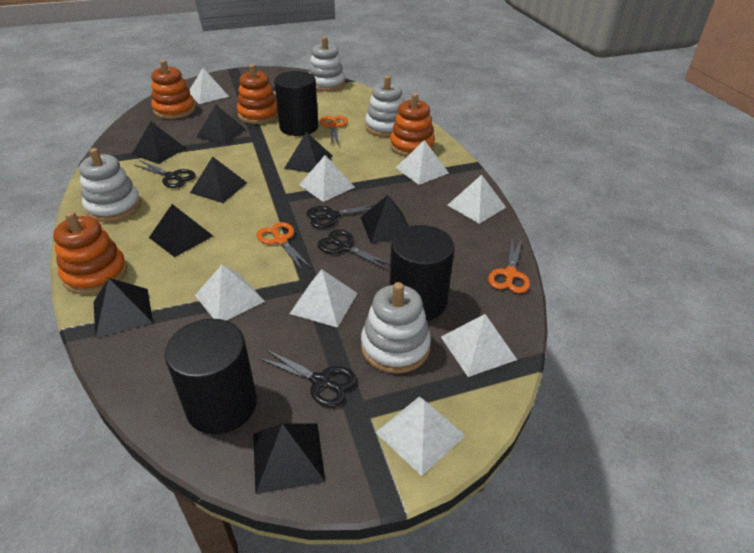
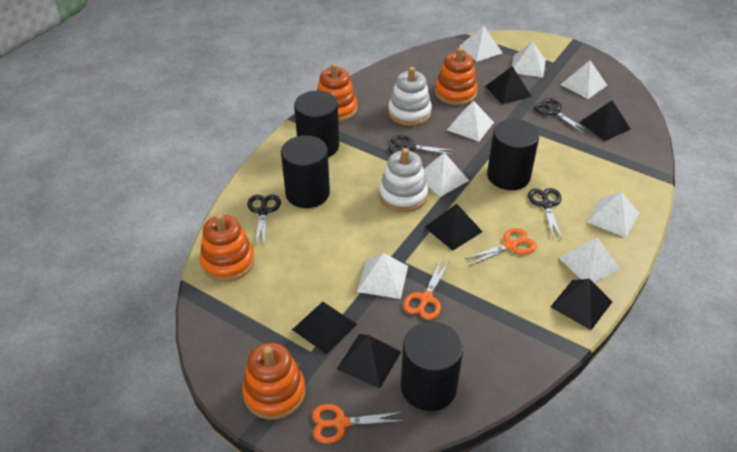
black cylinder: 3 -> 4
black pyramid: 8 -> 6
white stacking toy: 4 -> 2

